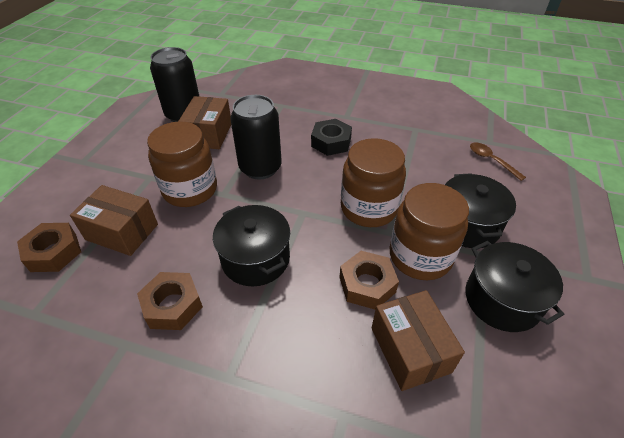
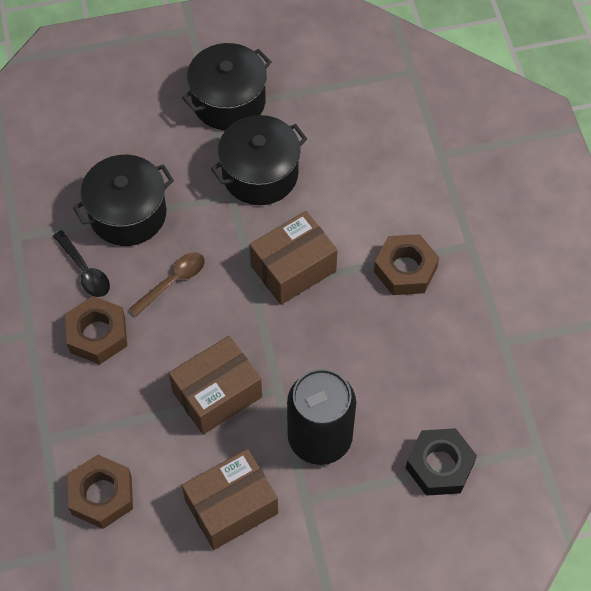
black can: 2 -> 1
black spoon: 0 -> 1
brown jar: 3 -> 0

